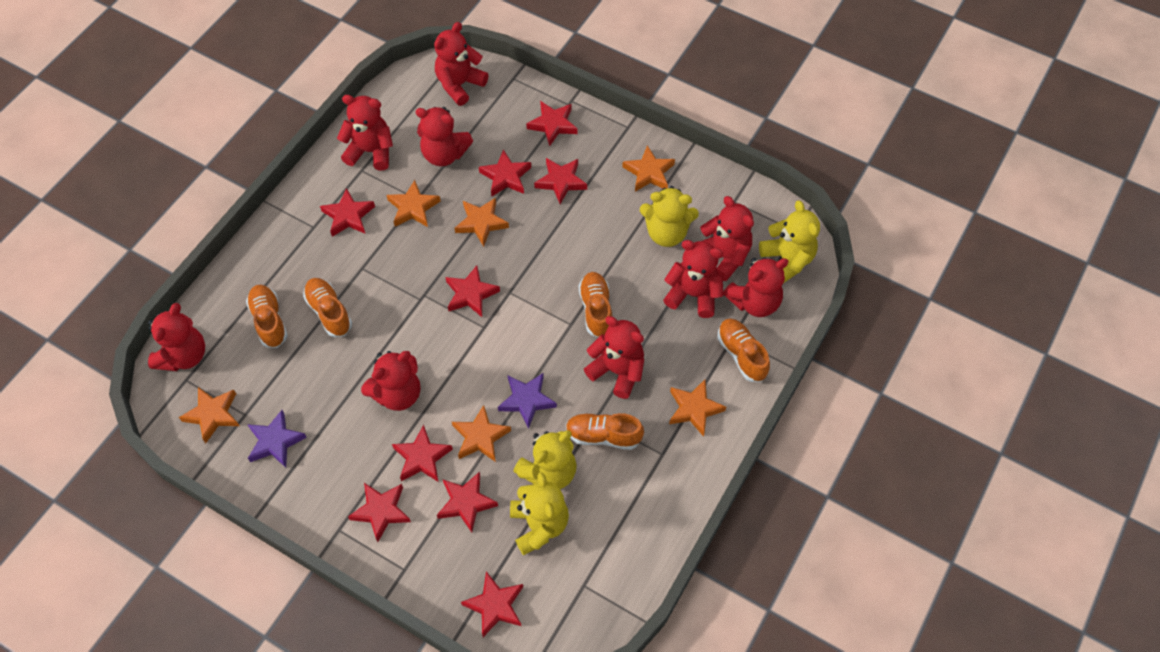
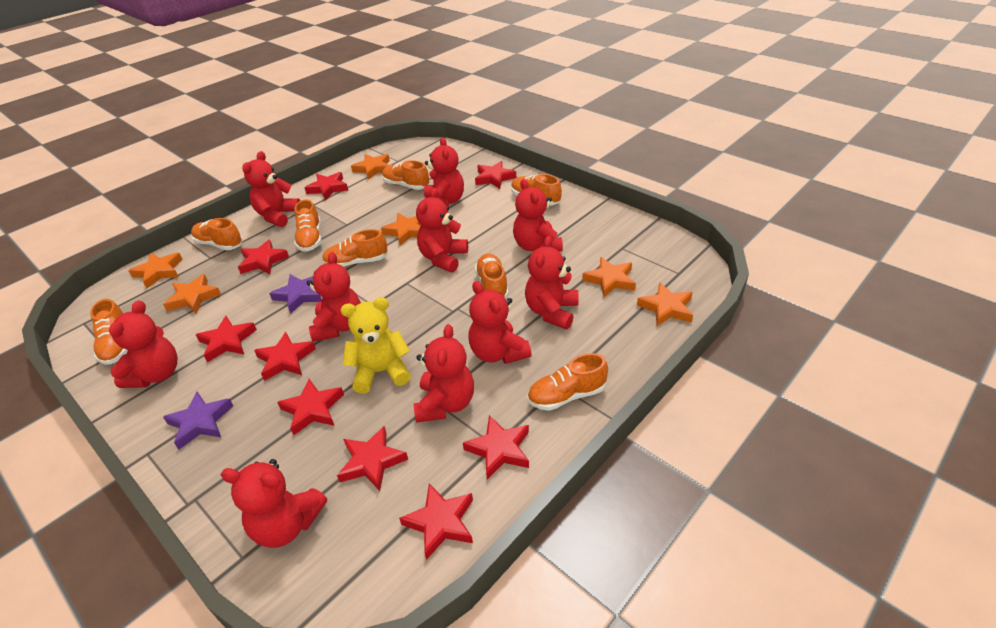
orange shoe: 5 -> 8
red teddy bear: 9 -> 10
yellow teddy bear: 4 -> 1

